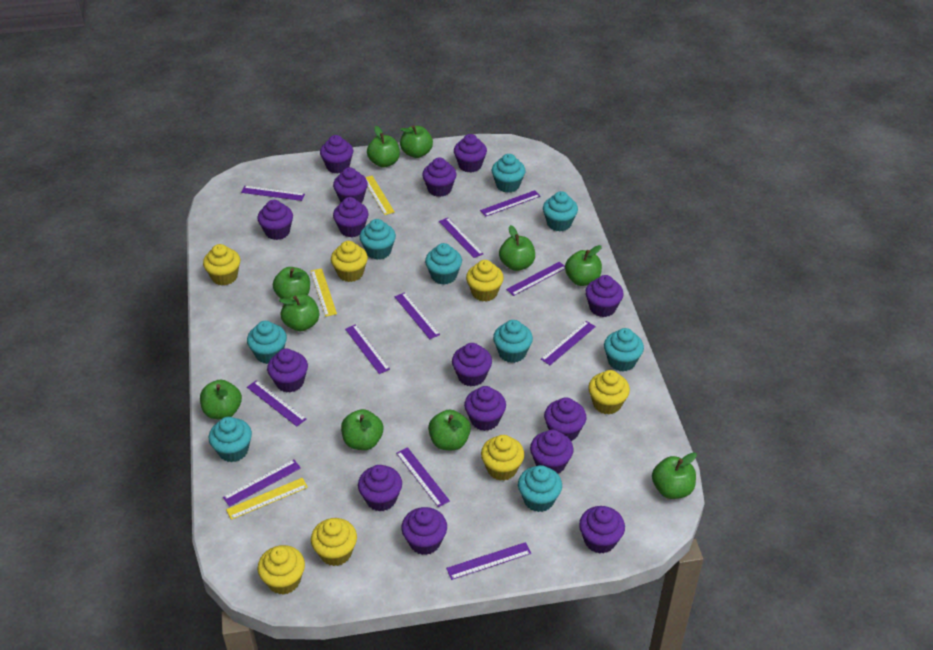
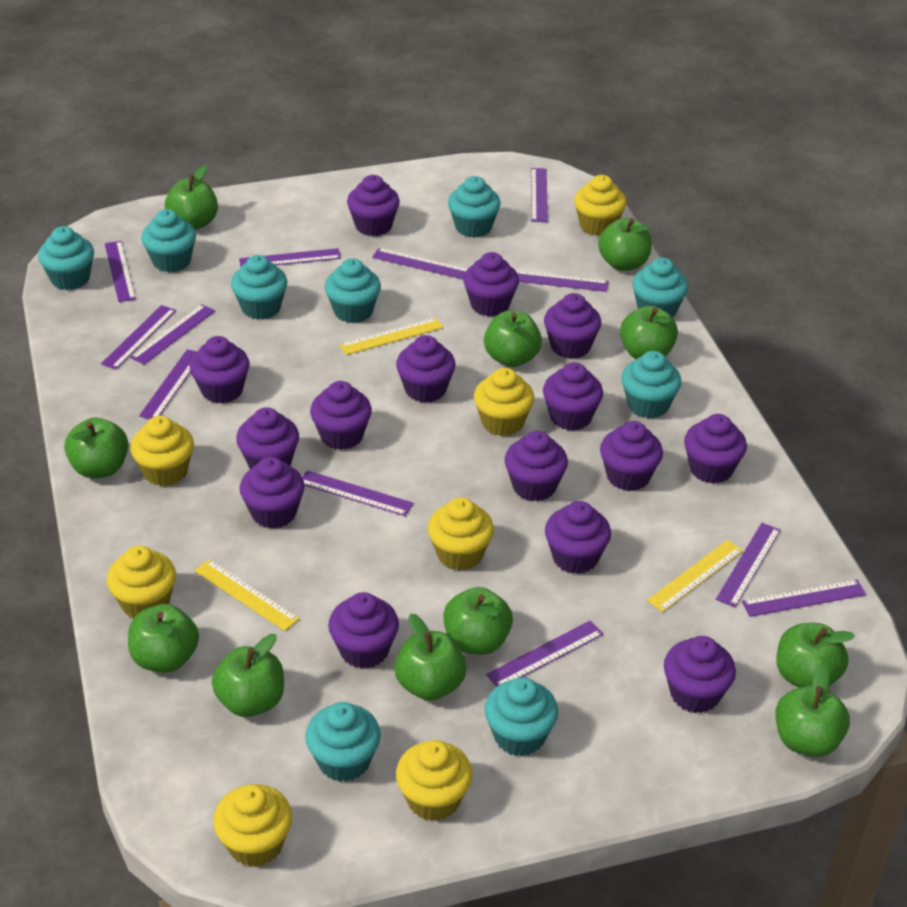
green apple: 10 -> 11
purple ruler: 11 -> 12

